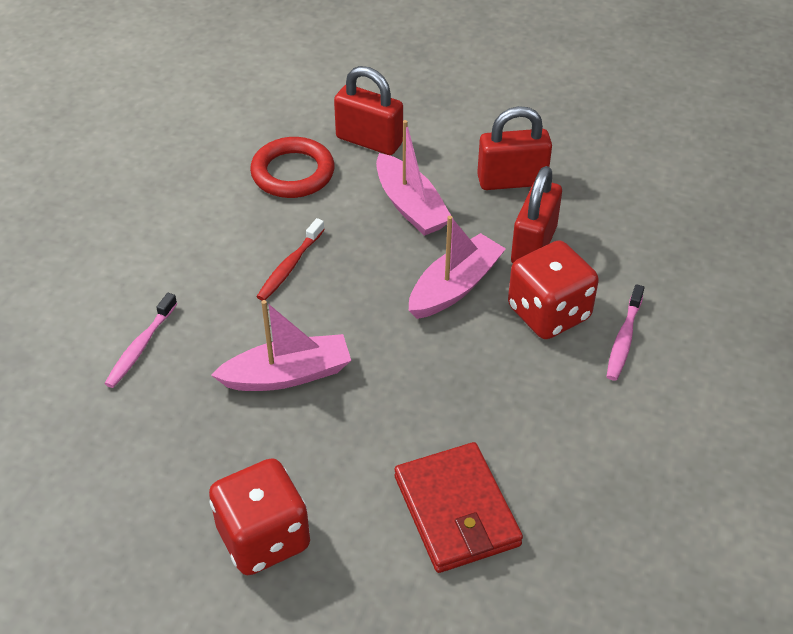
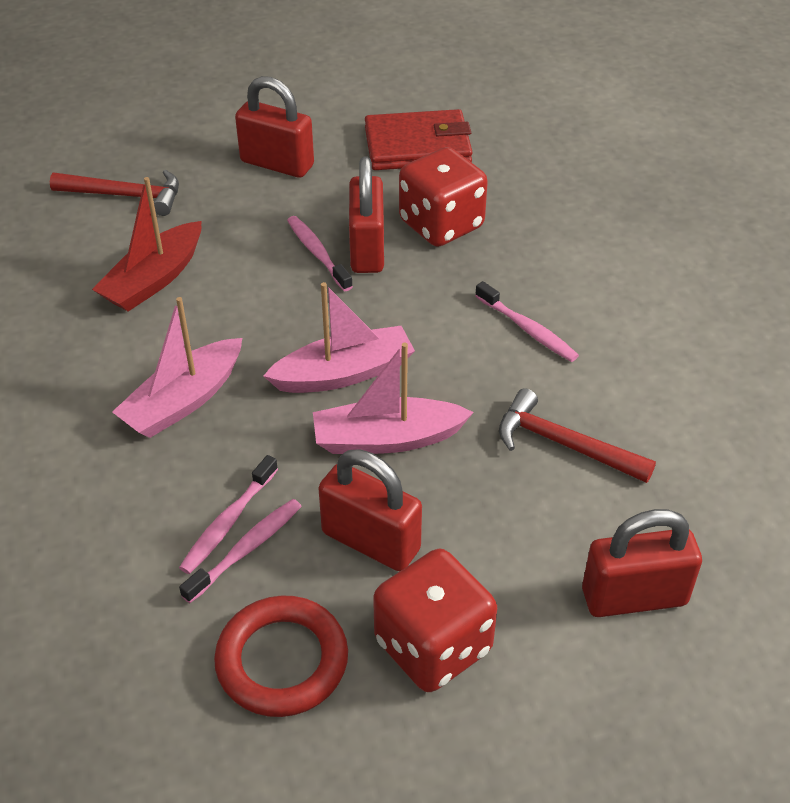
pink toothbrush: 2 -> 4
red boat: 0 -> 1
red hammer: 0 -> 2
red padlock: 3 -> 4
red toothbrush: 1 -> 0

